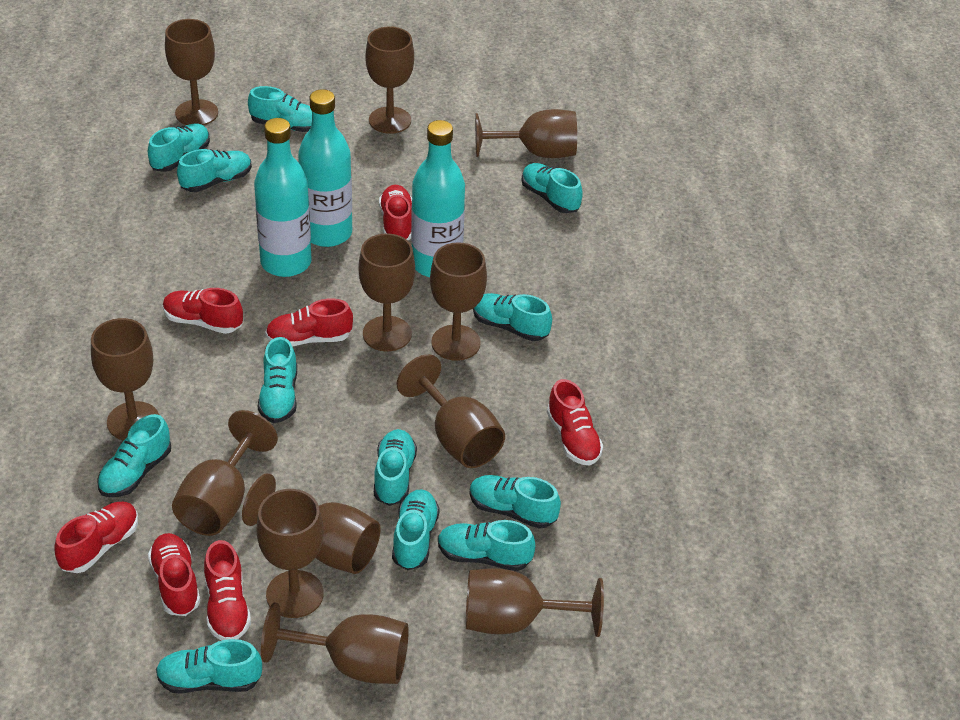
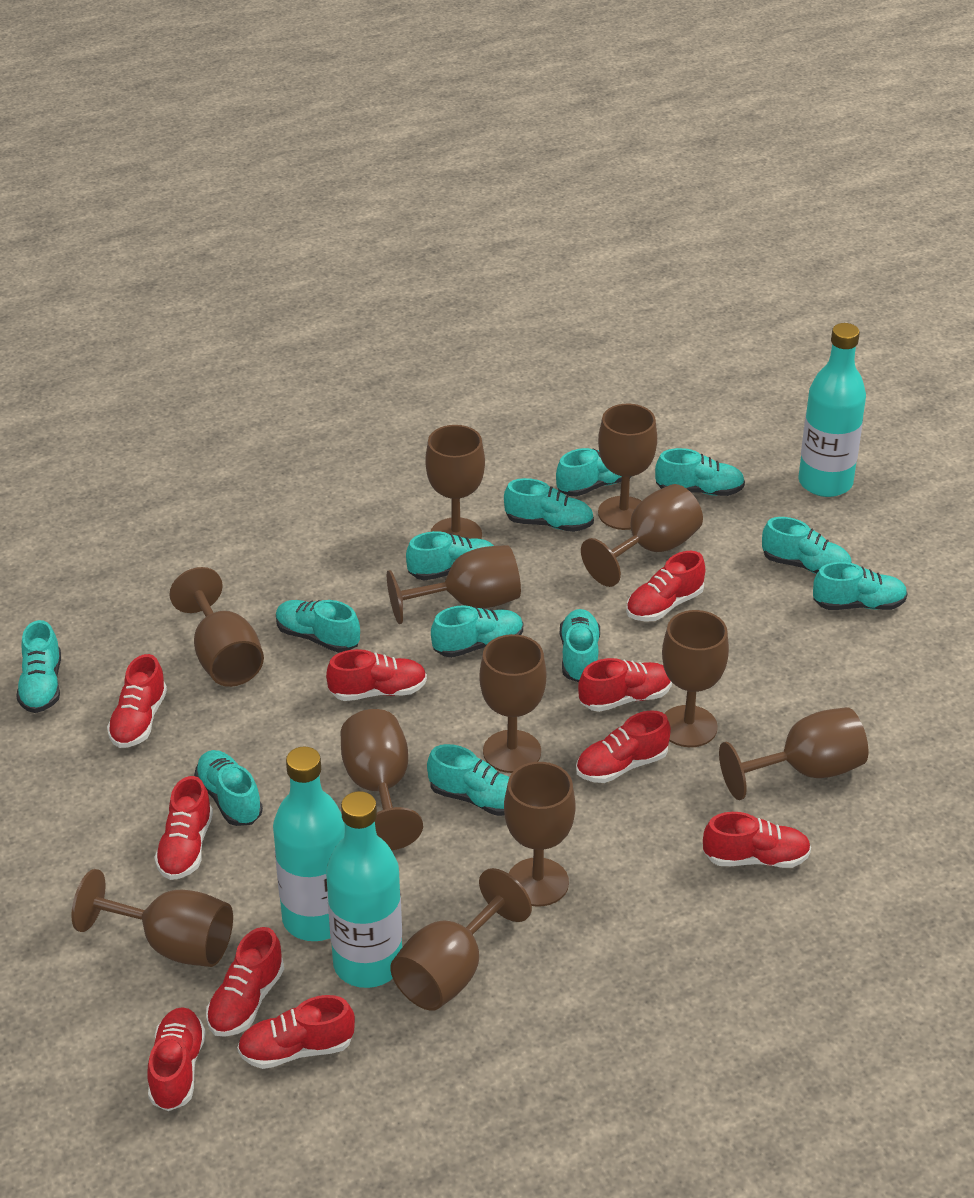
red shoe: 7 -> 10

